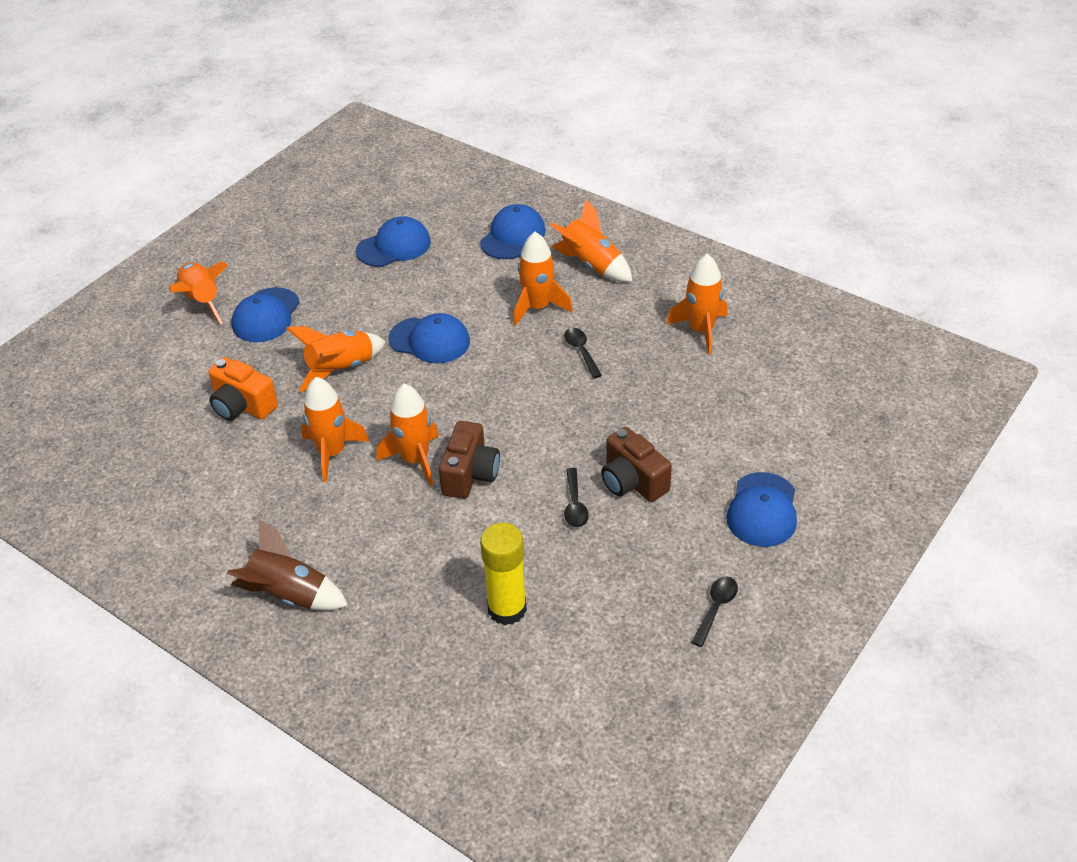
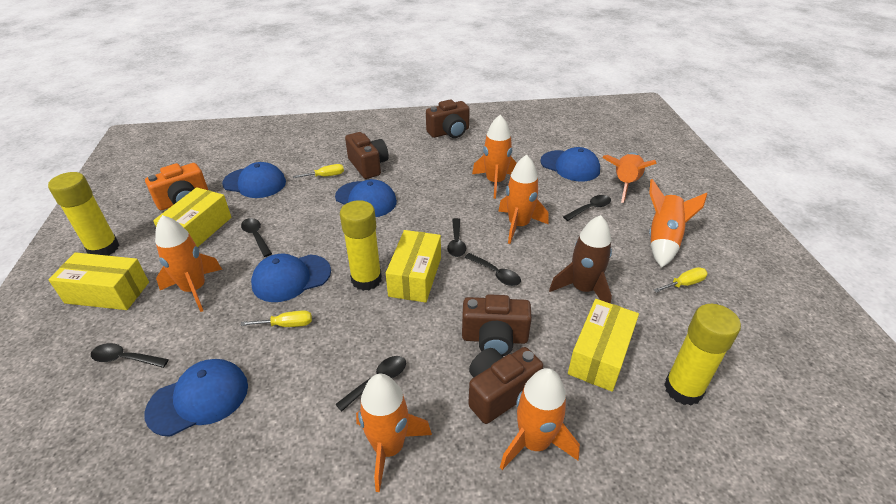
black spoon: 3 -> 6
brown camera: 2 -> 4
yellow box: 0 -> 4
yellow glue stick: 1 -> 3
yellow screwdriver: 0 -> 3

